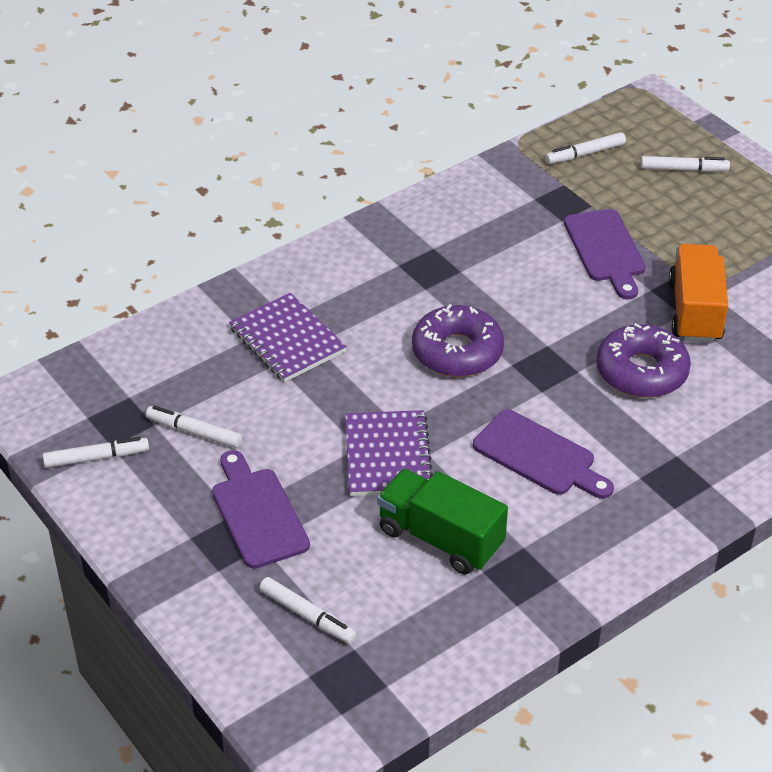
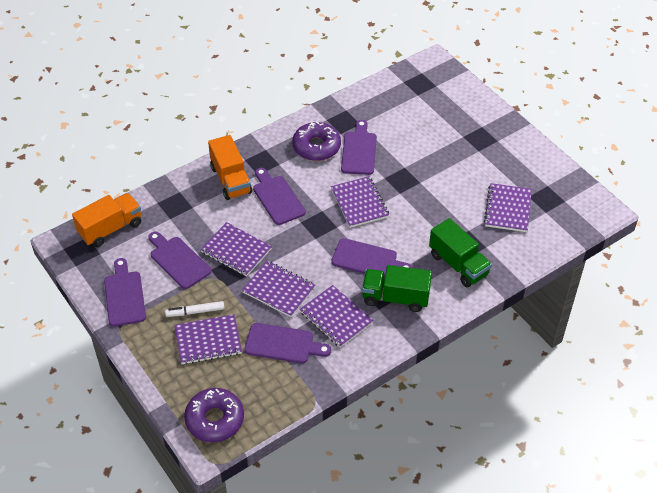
green truck: 1 -> 2
orange truck: 1 -> 2
purple cutting board: 3 -> 6
purple notebook: 2 -> 6
white marker: 5 -> 1

